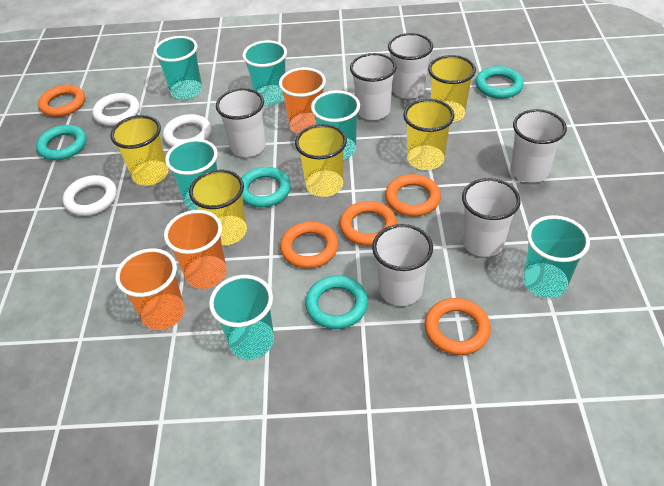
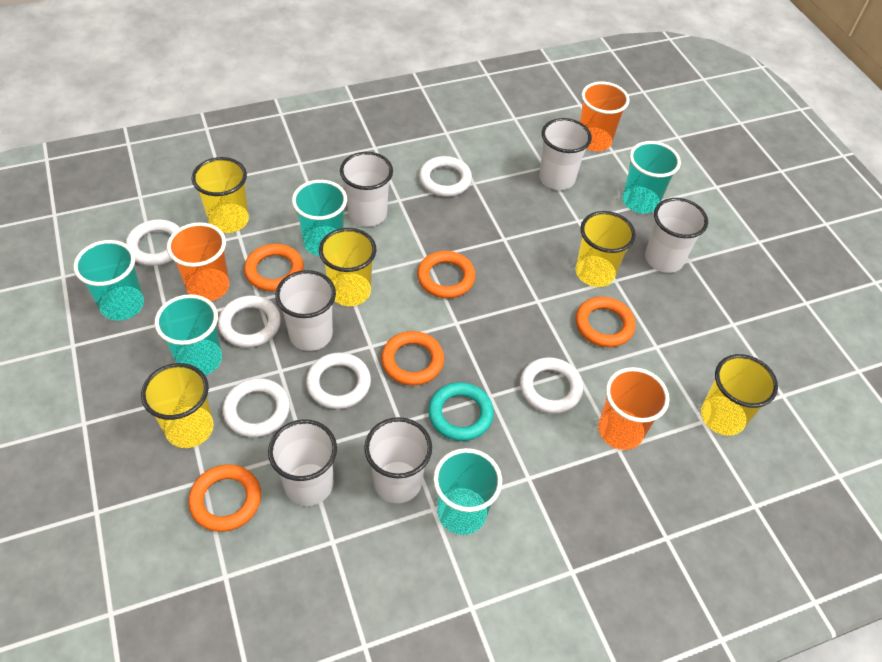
turquoise cup: 6 -> 5
turquoise ring: 4 -> 1
white ring: 3 -> 6

